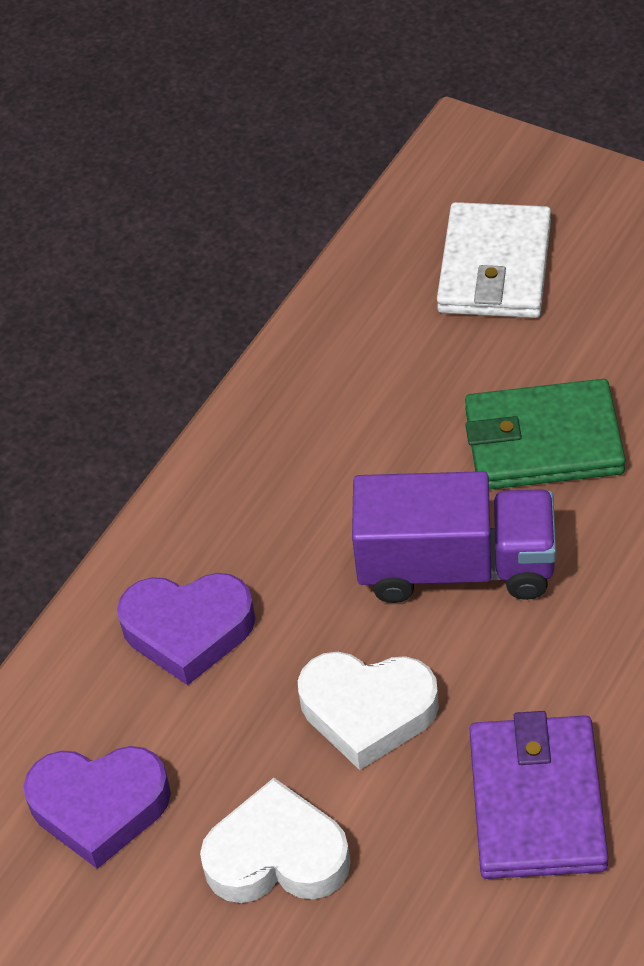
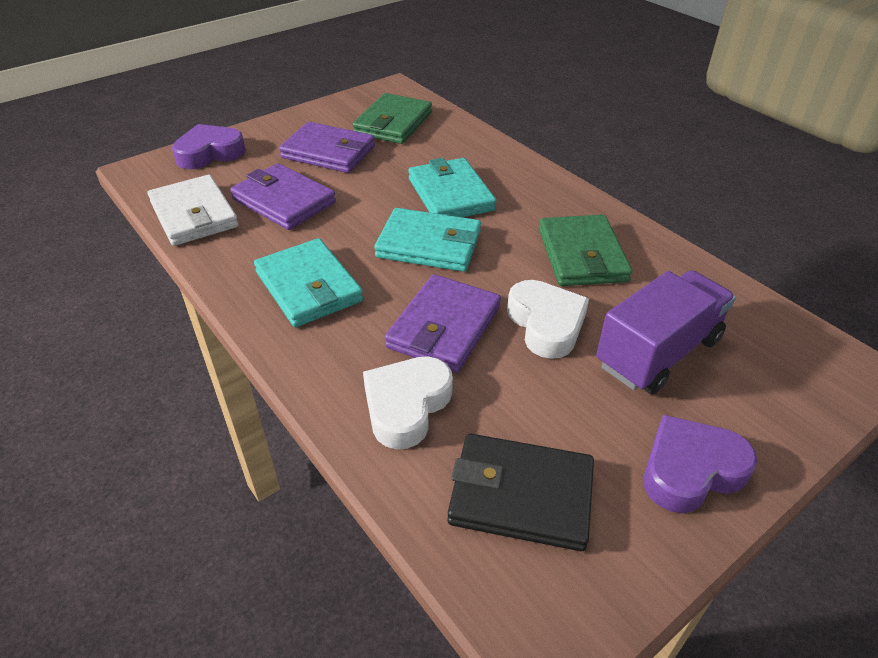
black wallet: 0 -> 1
green wallet: 1 -> 2
purple wallet: 1 -> 3
turquoise wallet: 0 -> 3

